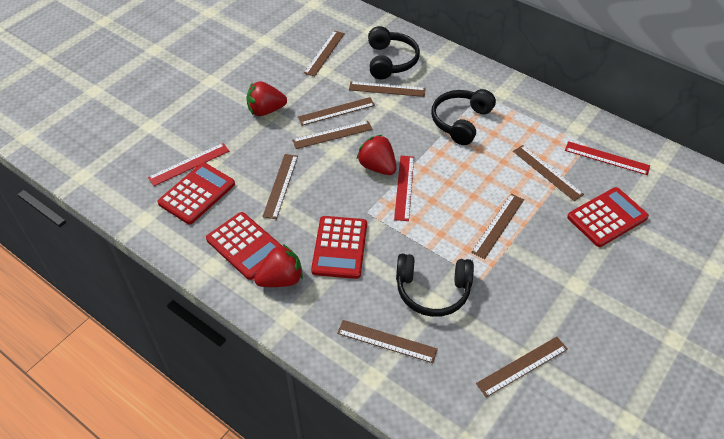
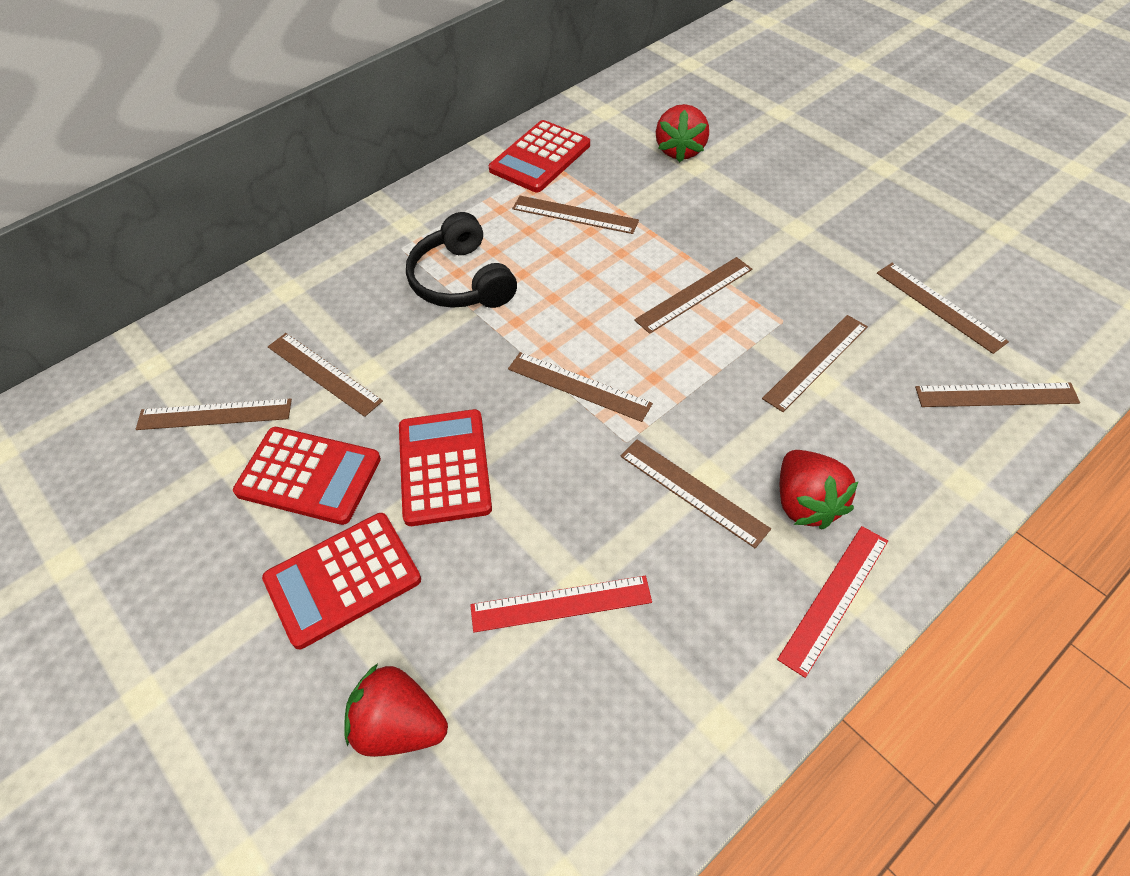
black headphones: 3 -> 1
red ruler: 3 -> 2

